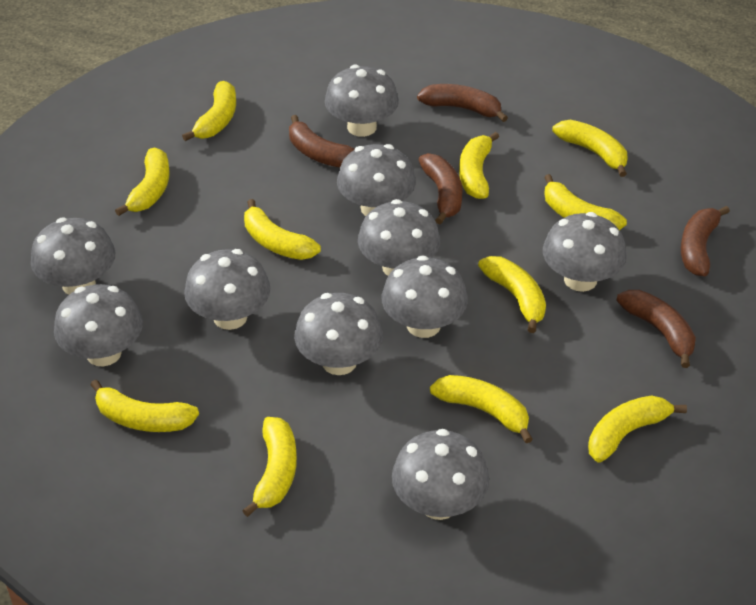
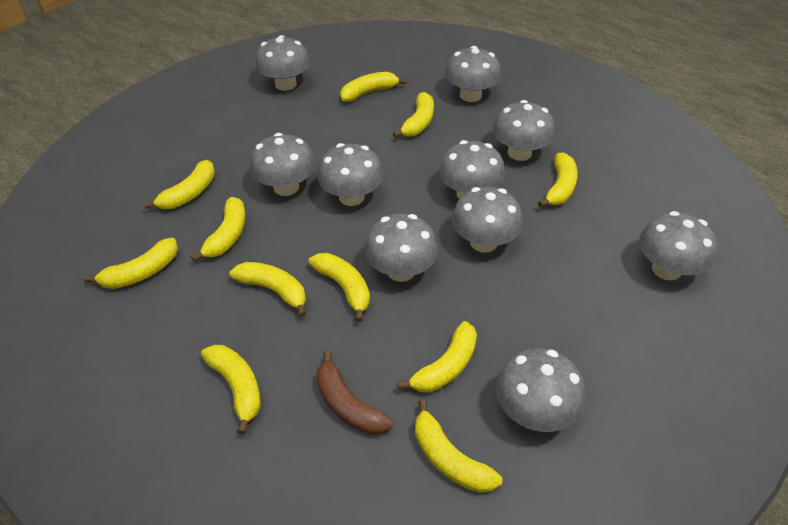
brown banana: 5 -> 1

